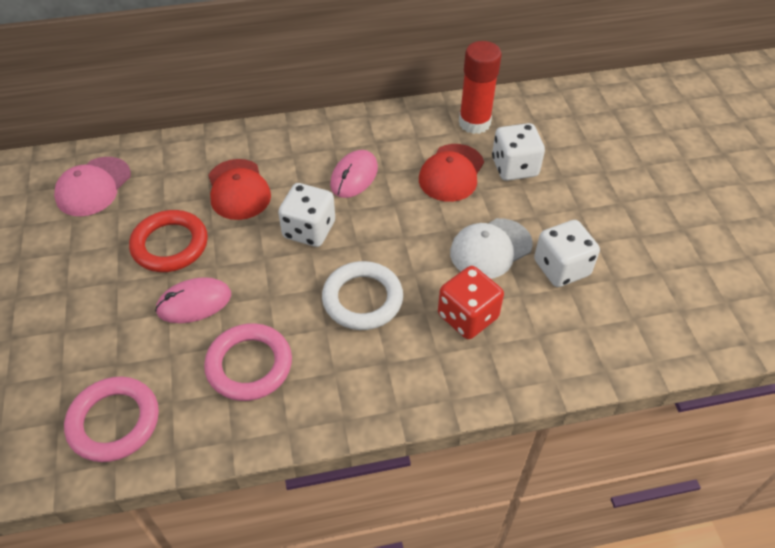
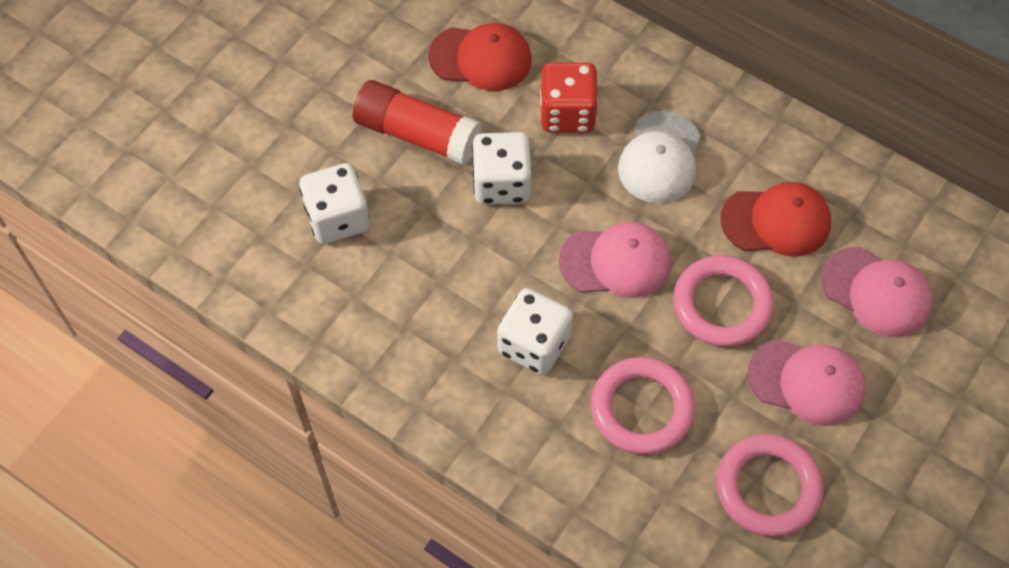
pink cap: 1 -> 3
pink mouse: 2 -> 0
pink ring: 2 -> 3
red ring: 1 -> 0
white ring: 1 -> 0

